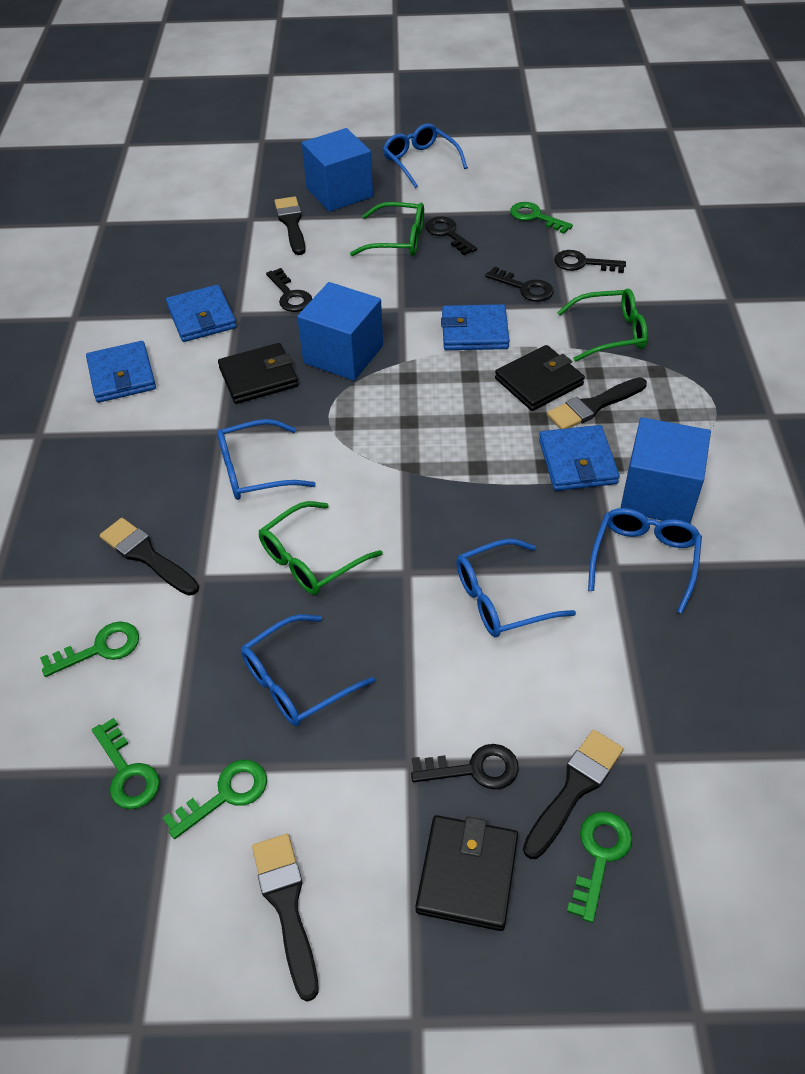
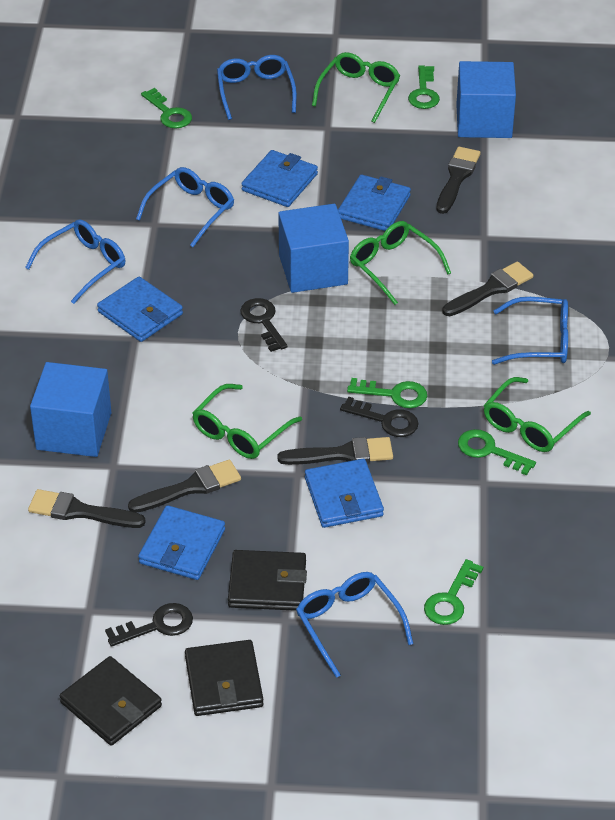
black key: 5 -> 3
blue wallet: 4 -> 5
green glasses: 3 -> 4

